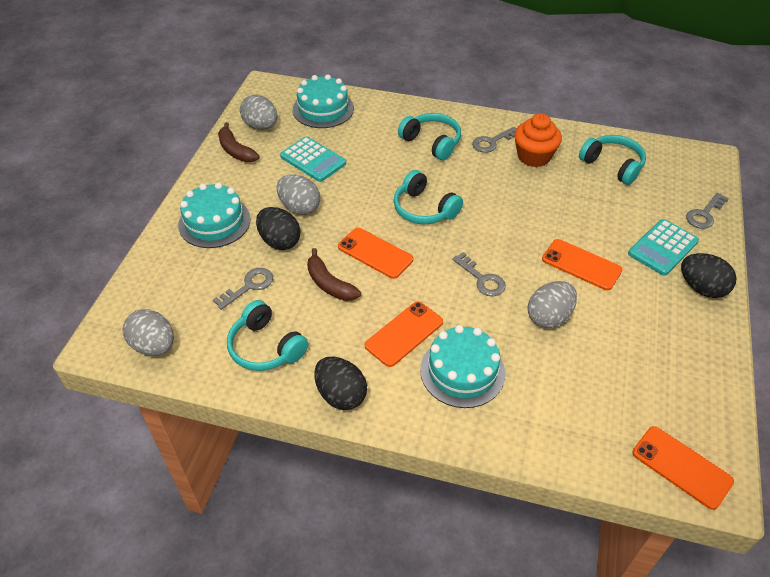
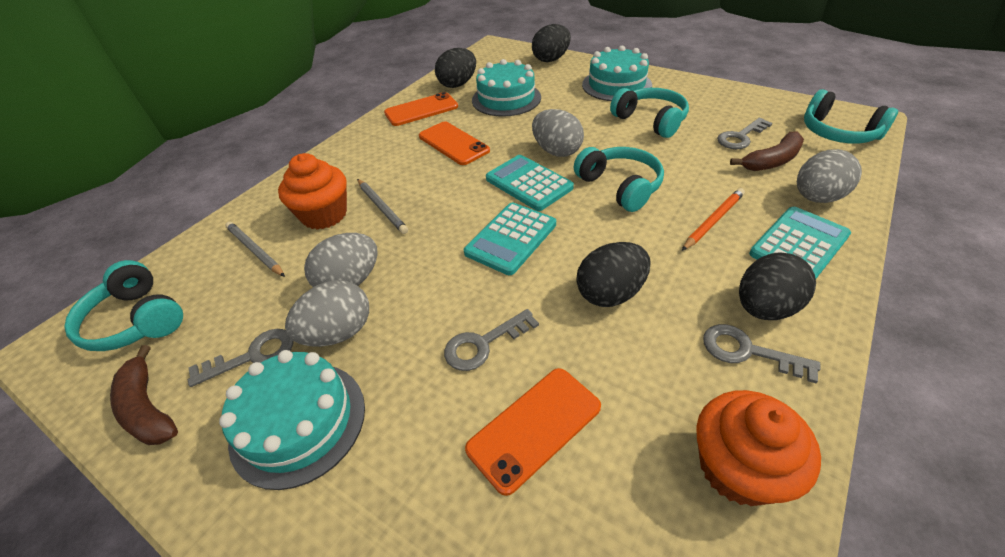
black egg: 3 -> 4
grey pencil: 0 -> 2
orange cupcake: 1 -> 2
orange pencil: 0 -> 1
orange phone: 4 -> 3
turquoise calculator: 2 -> 3

